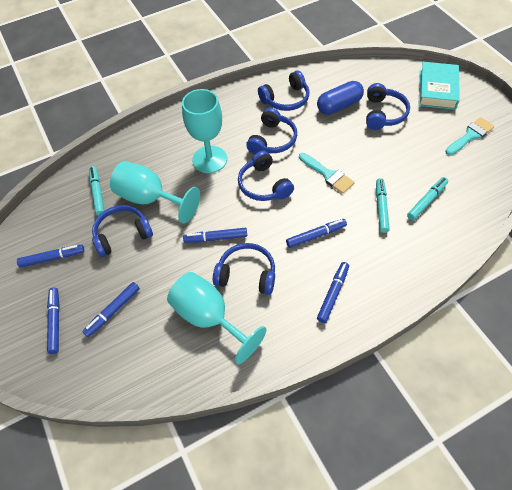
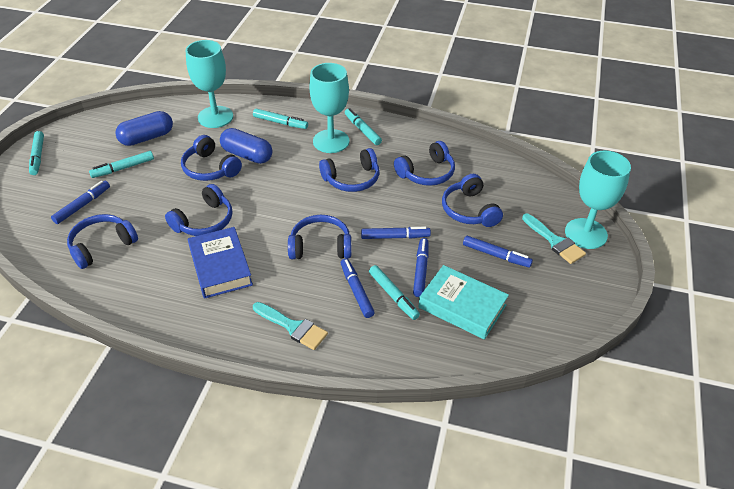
blue book: 0 -> 1
blue capsule: 1 -> 2
blue headphones: 6 -> 7
blue marker: 6 -> 5
turquoise marker: 3 -> 5

